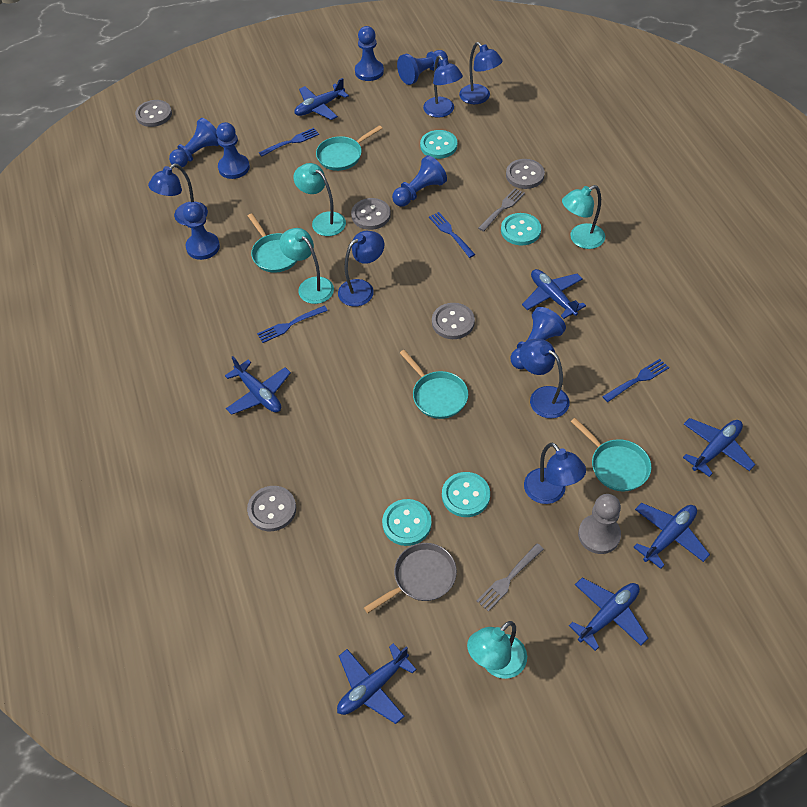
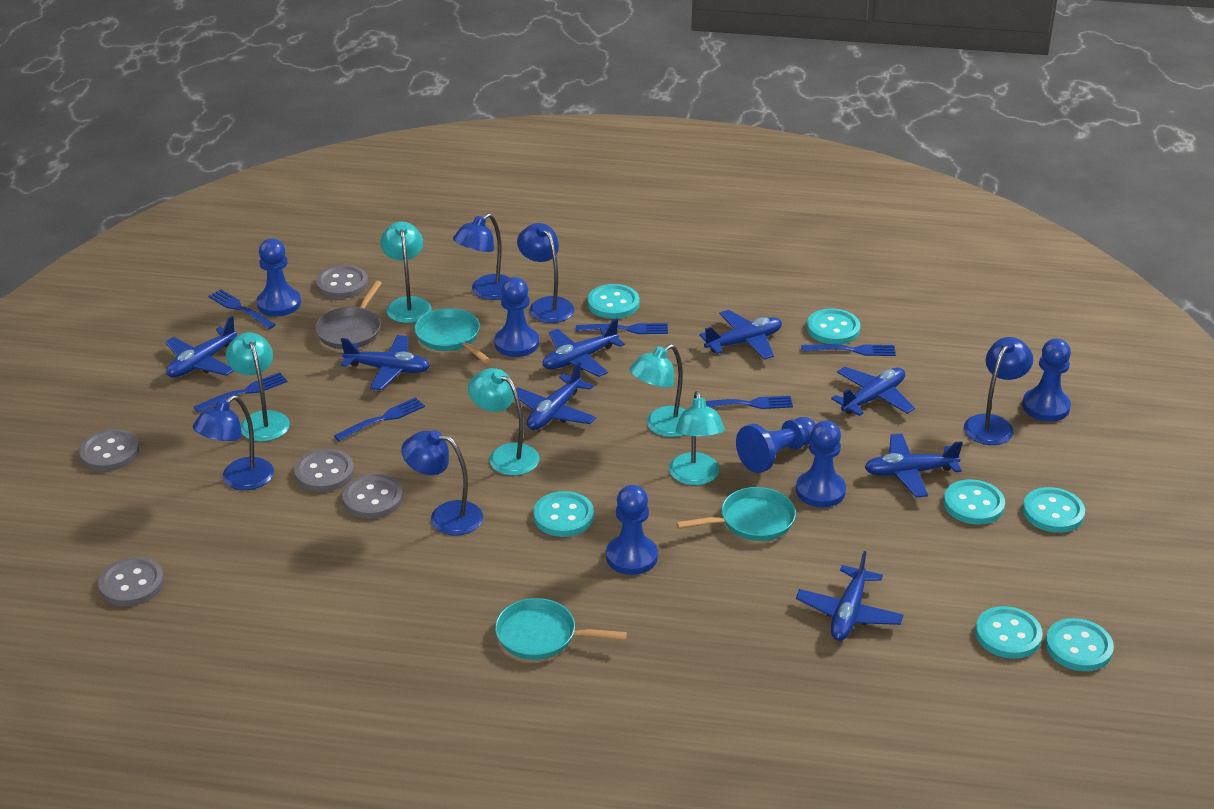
blue fork: 4 -> 6
blue lamp: 6 -> 5
blue pawn: 7 -> 6
blue plane: 7 -> 8
grey fork: 2 -> 0
grey pawn: 1 -> 0
turquoise button: 4 -> 7
turquoise lamp: 4 -> 5
turquoise pan: 4 -> 3

